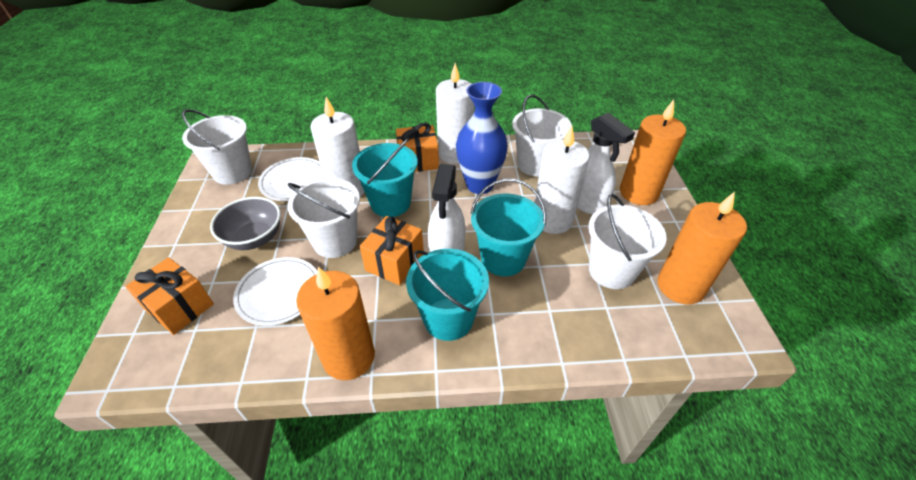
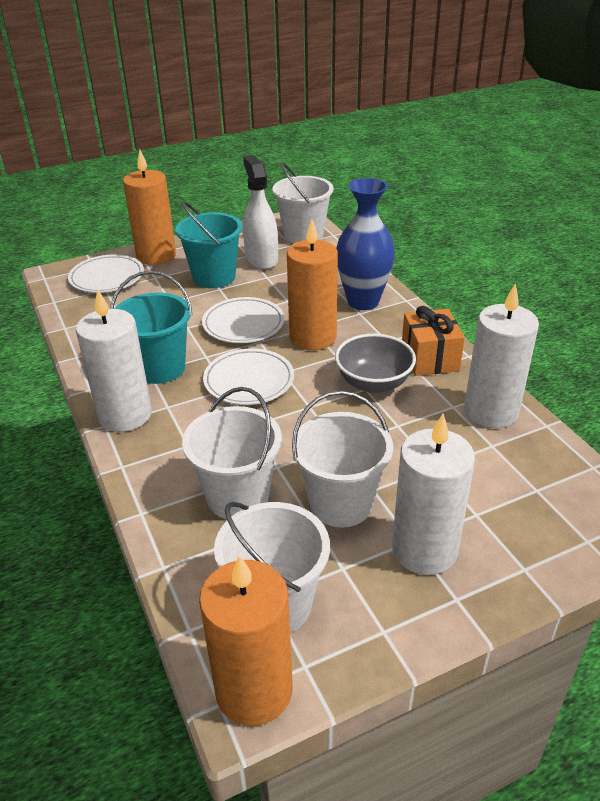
orange gift: 3 -> 1
turquoise bucket: 3 -> 2
white plate: 2 -> 3
white spray bottle: 2 -> 1

